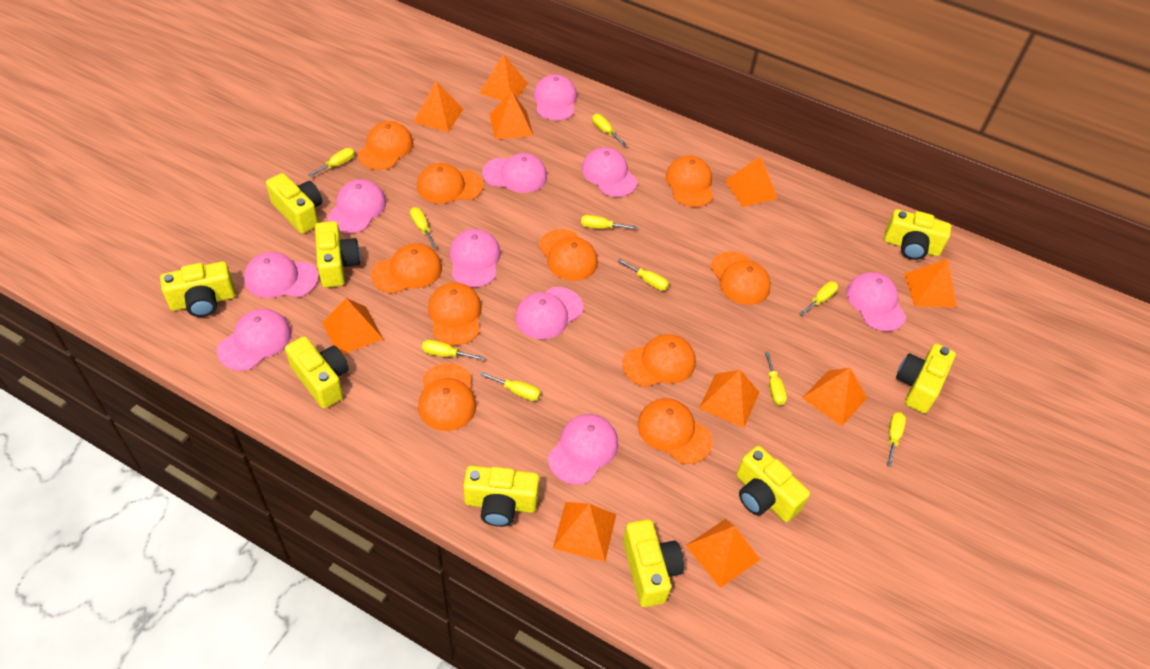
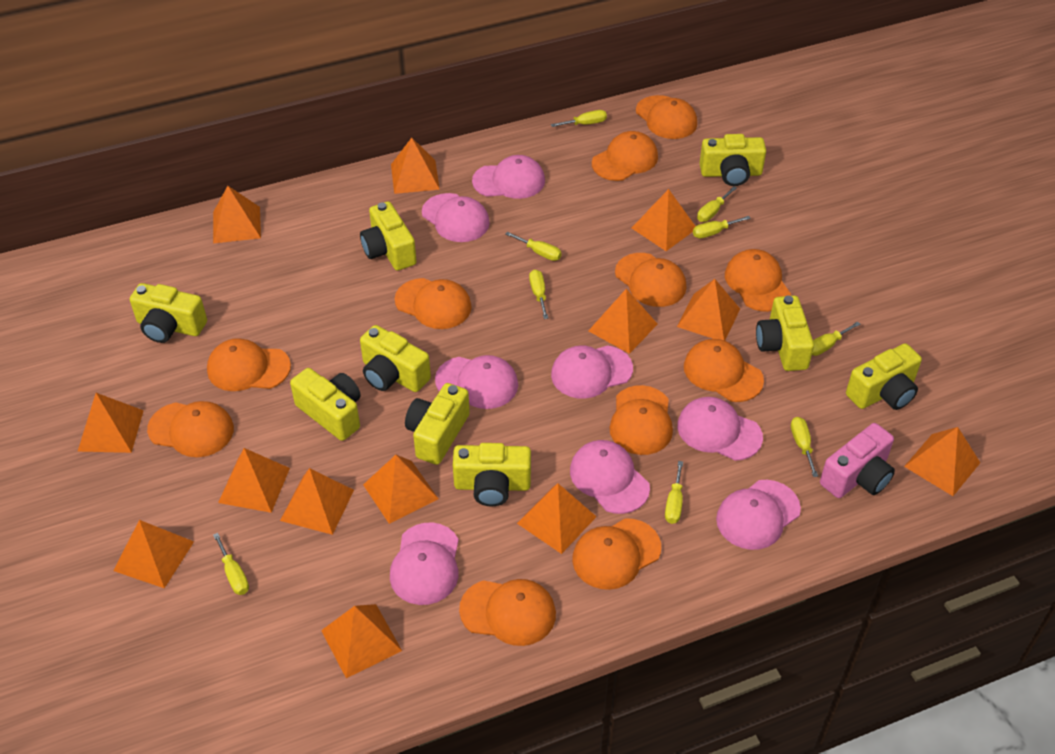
orange cap: 10 -> 11
orange pyramid: 10 -> 13
pink camera: 0 -> 1
pink cap: 10 -> 8
yellow screwdriver: 10 -> 9

